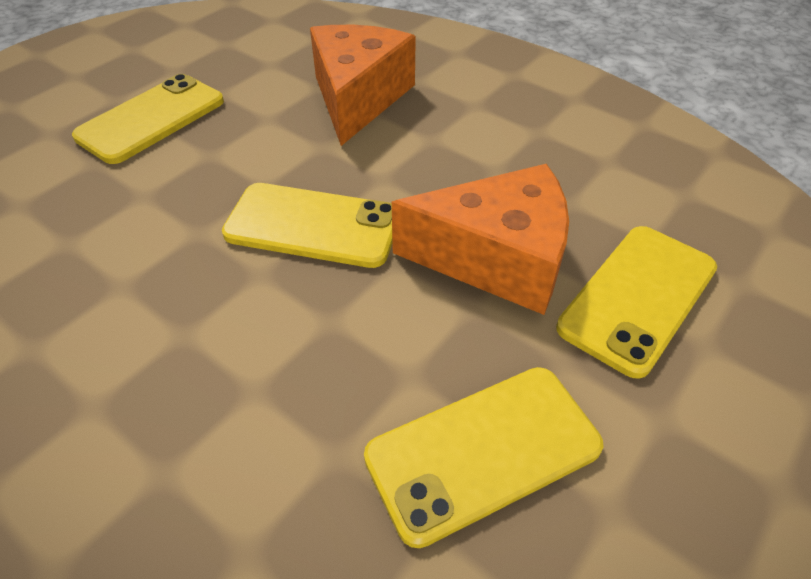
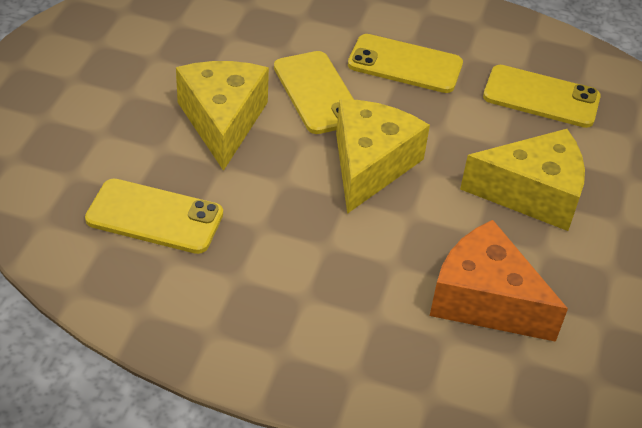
orange cheese: 2 -> 1
yellow cheese: 0 -> 3

